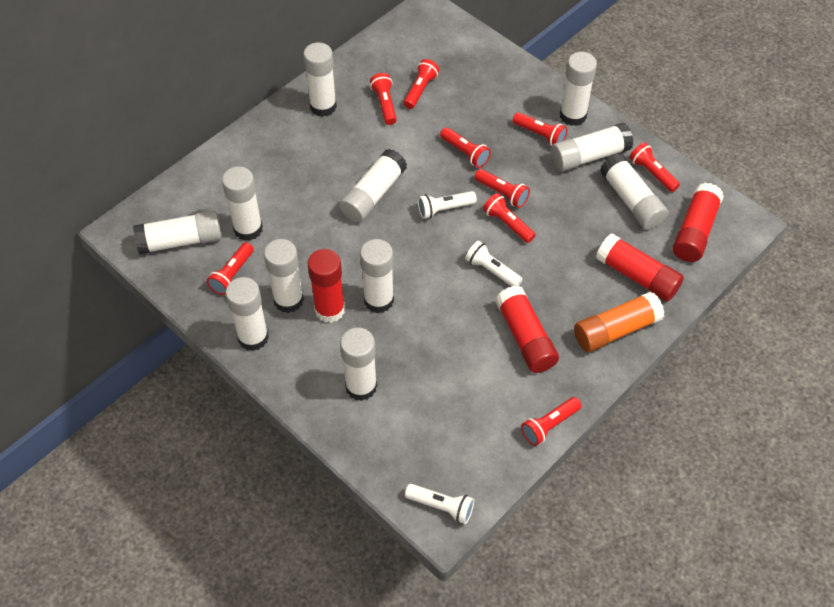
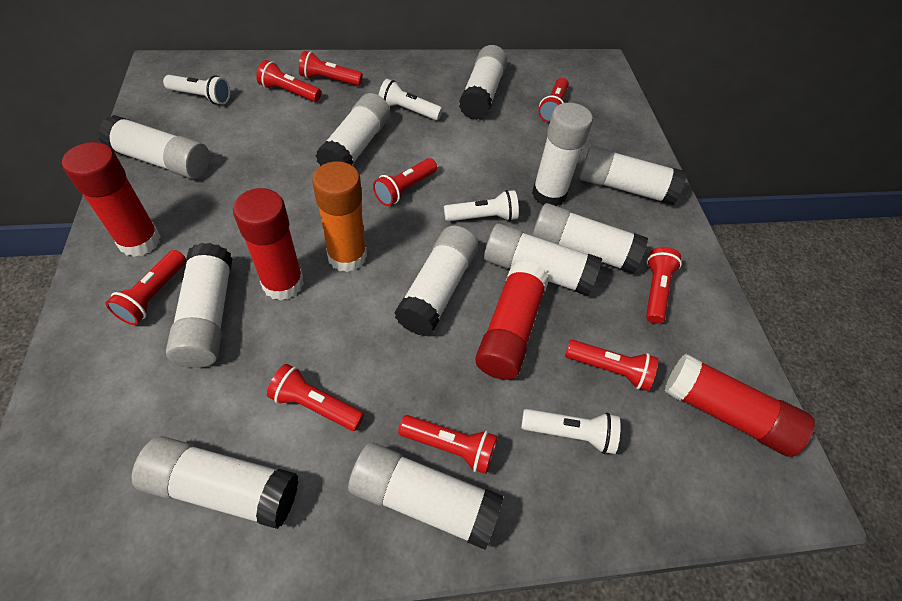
white flashlight: 3 -> 4

